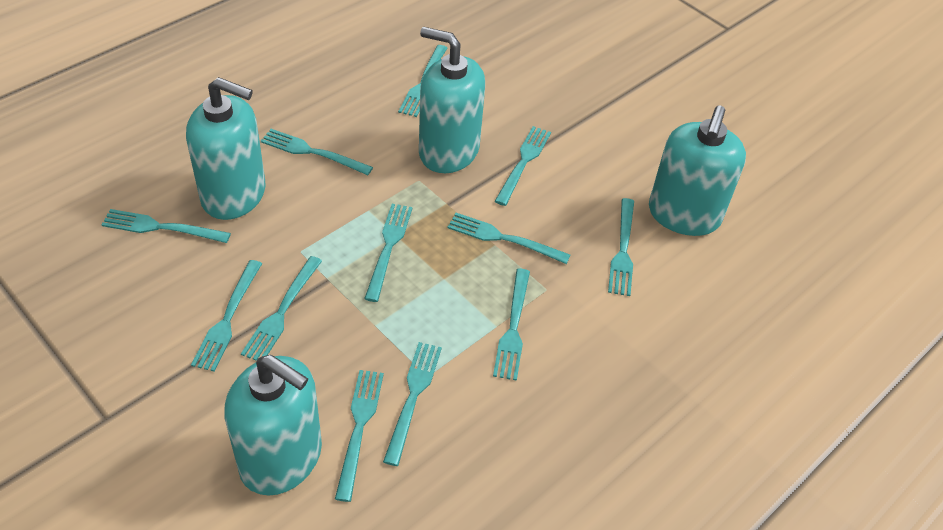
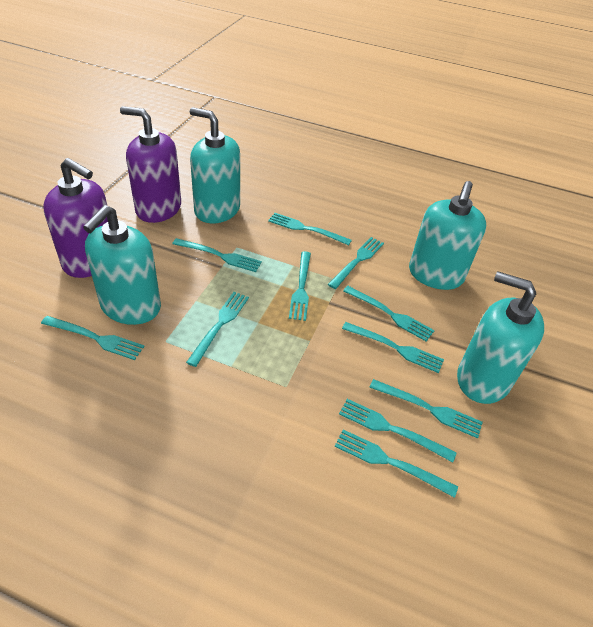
purple soap dispenser: 0 -> 2
turquoise fork: 12 -> 11

